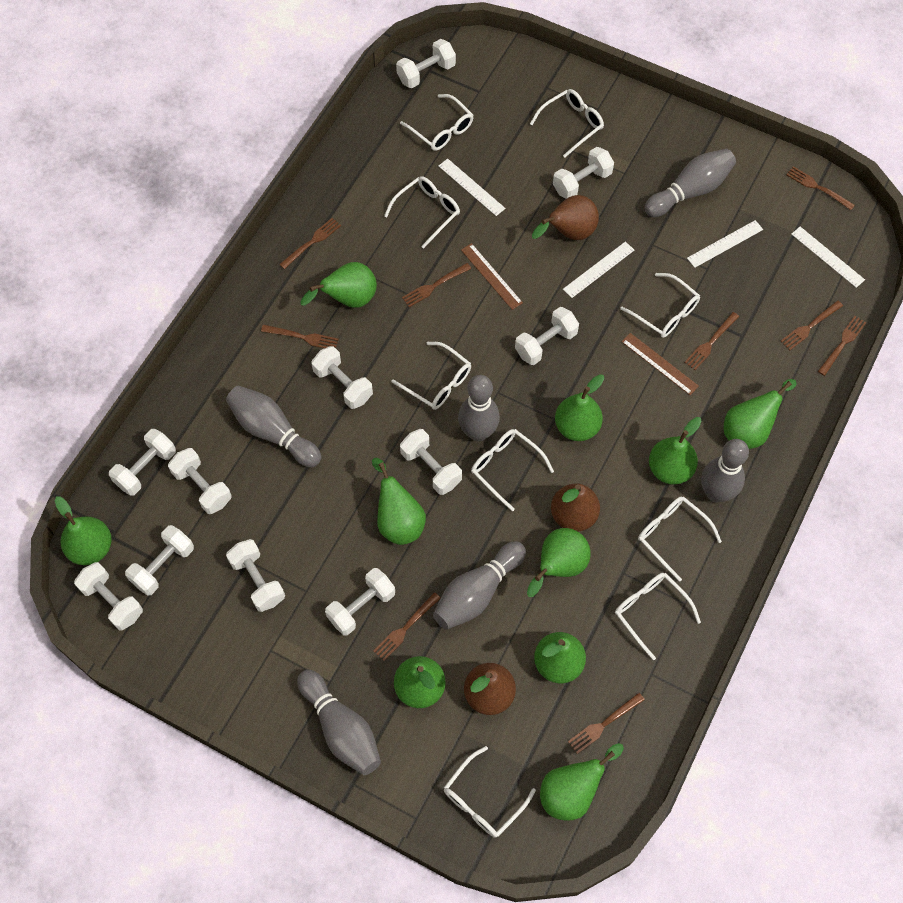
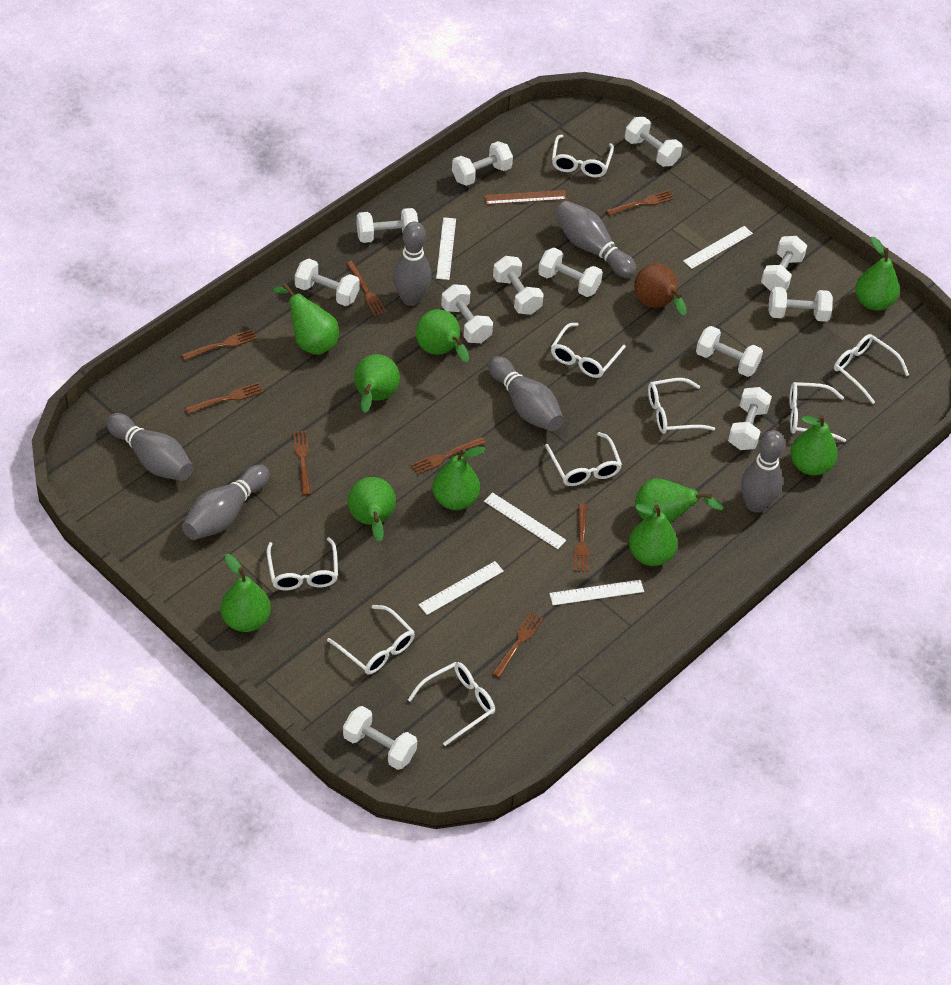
brown fork: 9 -> 8
brown pear: 3 -> 1
brown ruler: 2 -> 1
white dumbbell: 11 -> 12
white ruler: 4 -> 5

